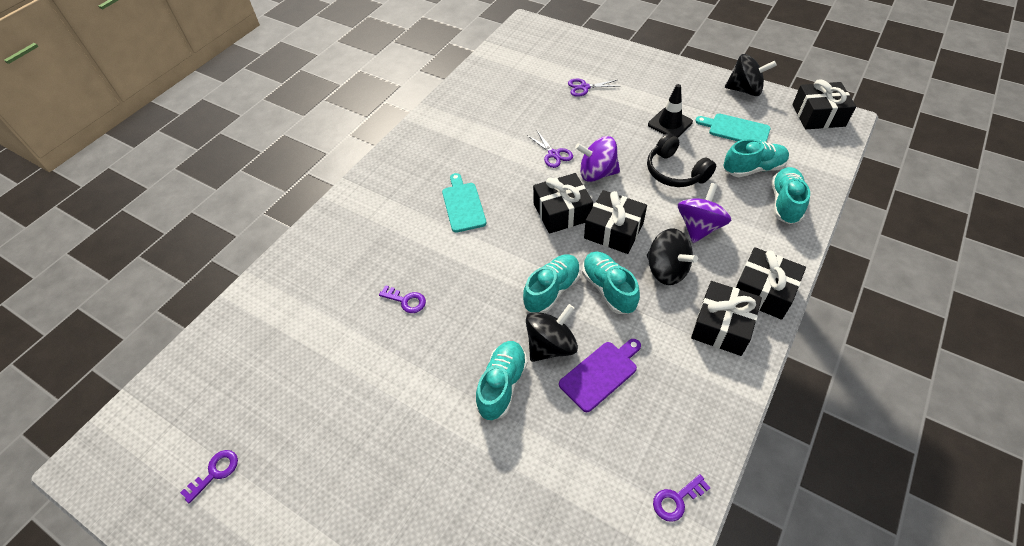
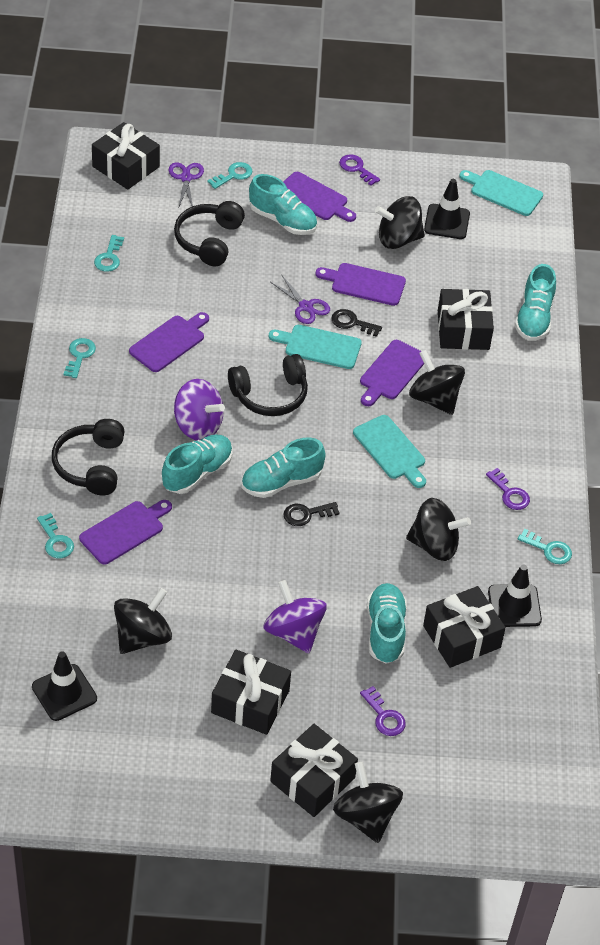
black headphones: 1 -> 3
black key: 0 -> 2
black spinning top: 3 -> 5
black traffic cone: 1 -> 3
purple cutting board: 1 -> 5
turquoise cutting board: 2 -> 3
turquoise key: 0 -> 5

